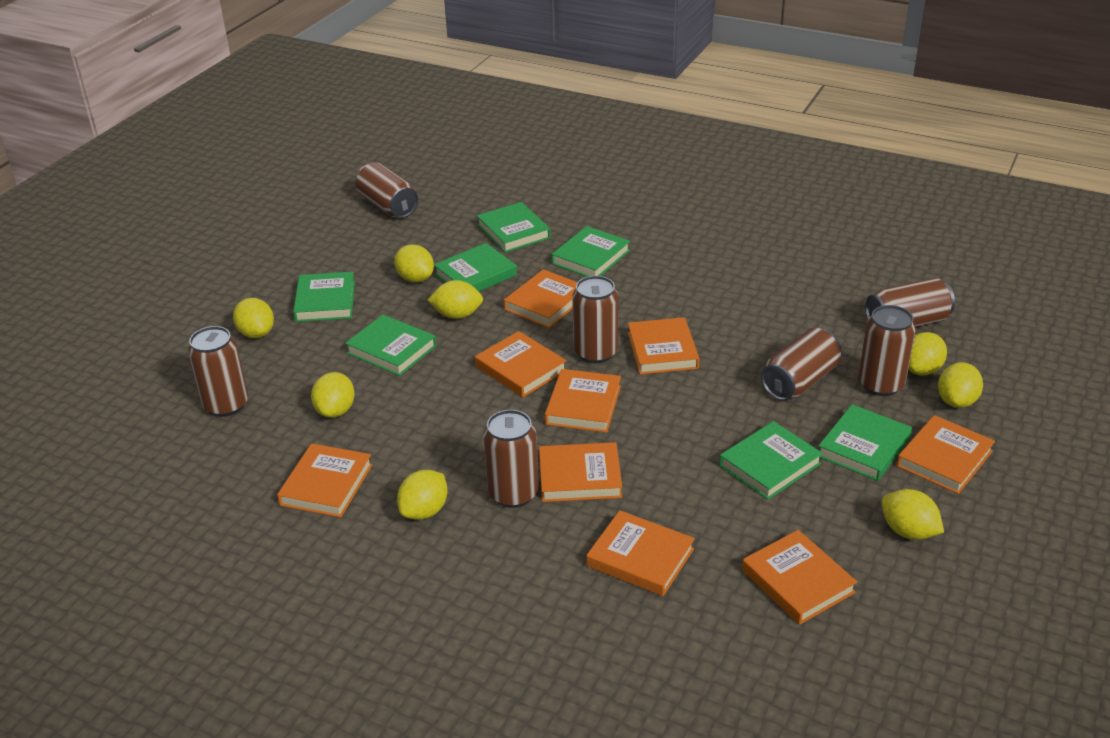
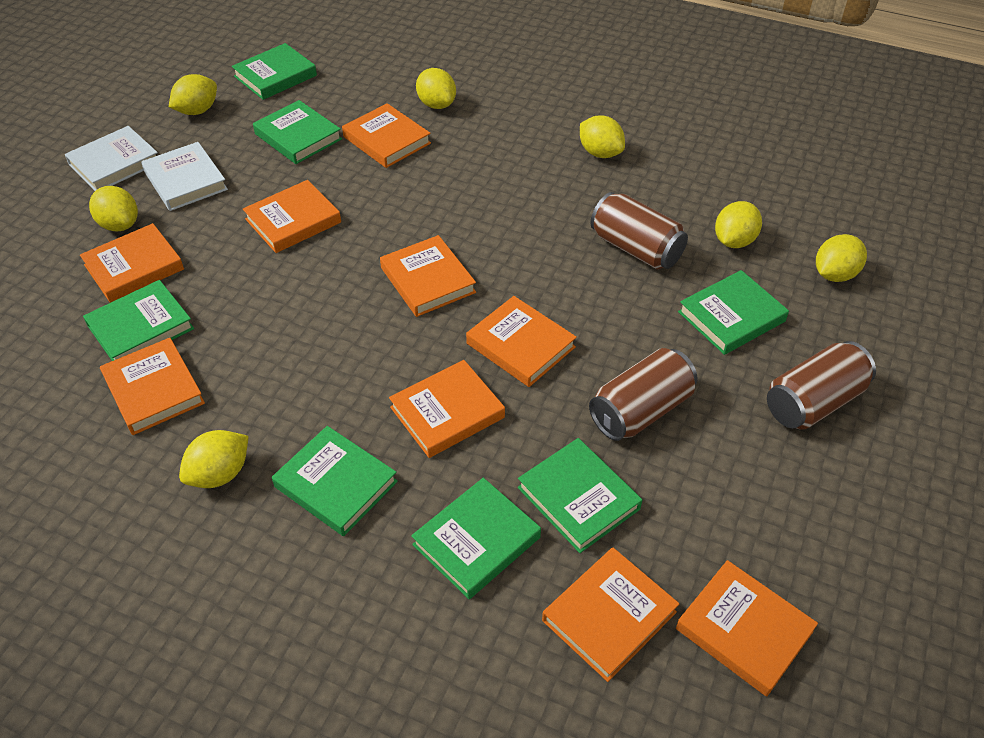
brown can: 7 -> 3
white book: 0 -> 2
yellow lemon: 8 -> 7

